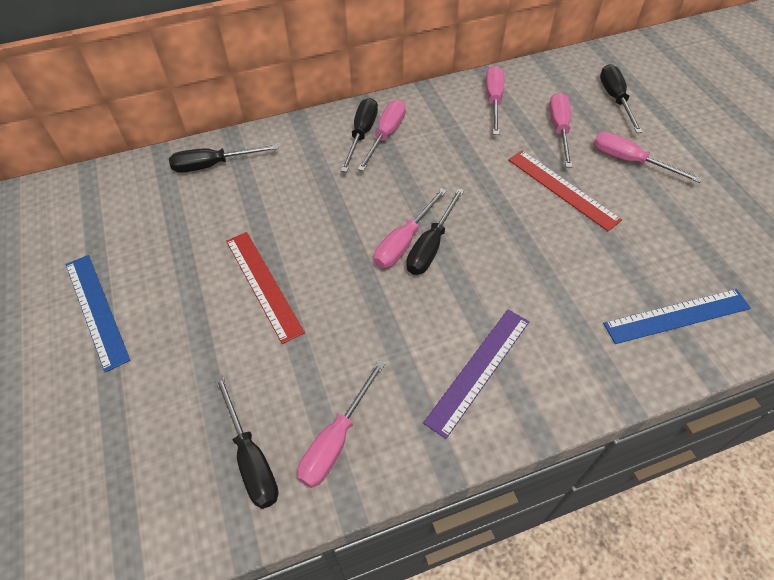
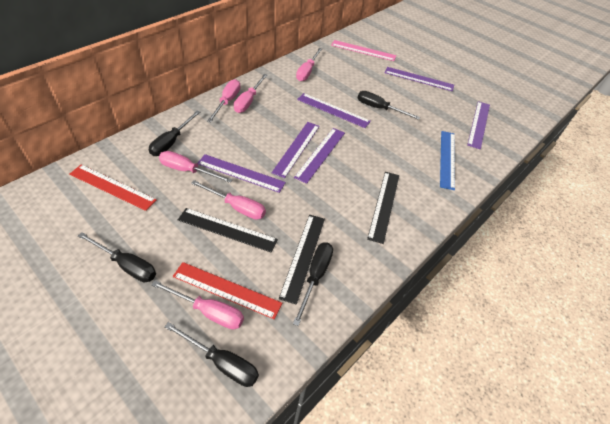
black ruler: 0 -> 3
blue ruler: 2 -> 1
pink ruler: 0 -> 1
purple ruler: 1 -> 6

